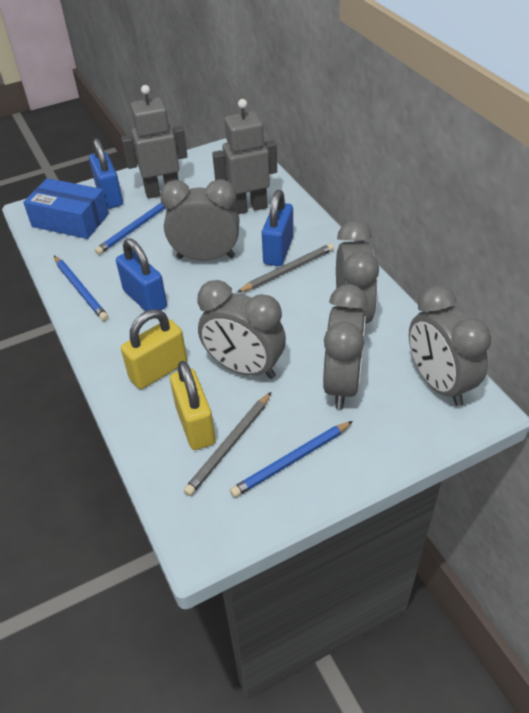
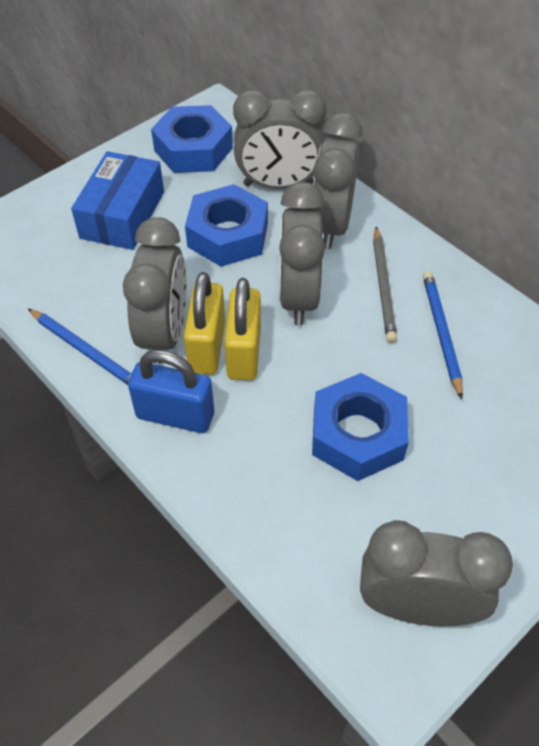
blue nut: 0 -> 3
blue padlock: 3 -> 1
blue pencil: 3 -> 2
grey pencil: 2 -> 1
grey robot: 2 -> 0

